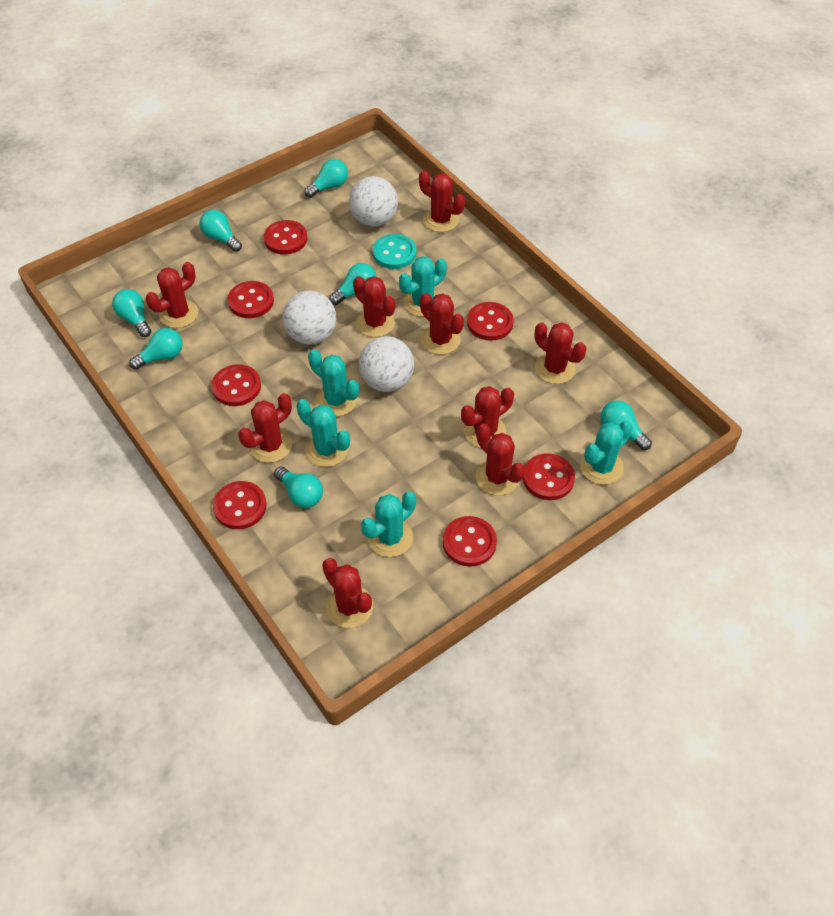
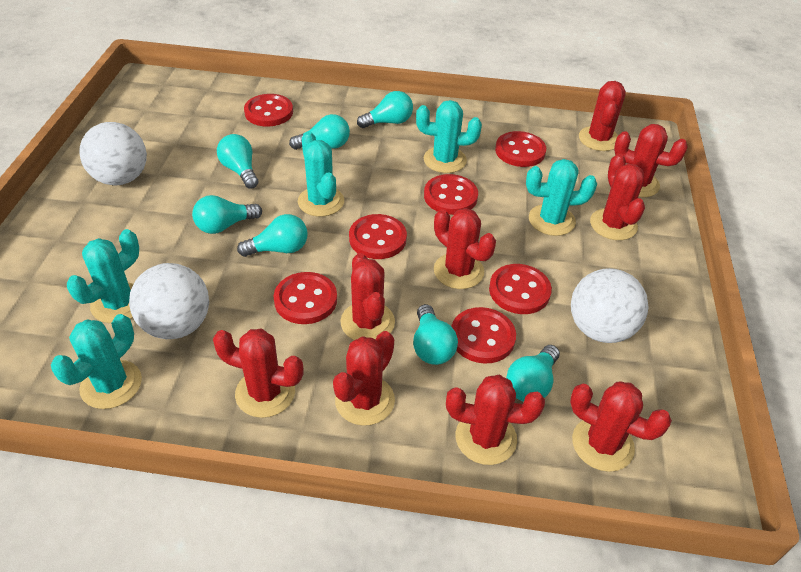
turquoise button: 1 -> 0

